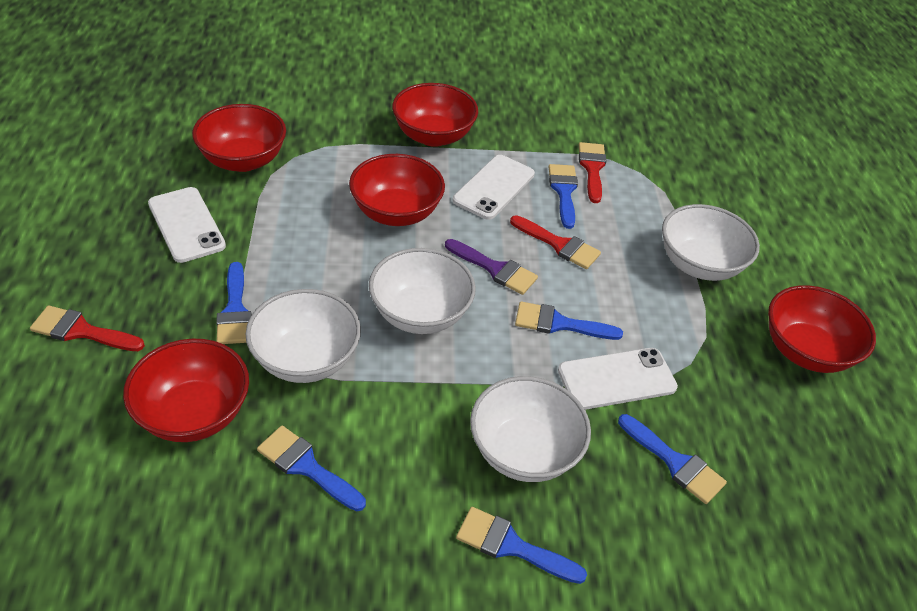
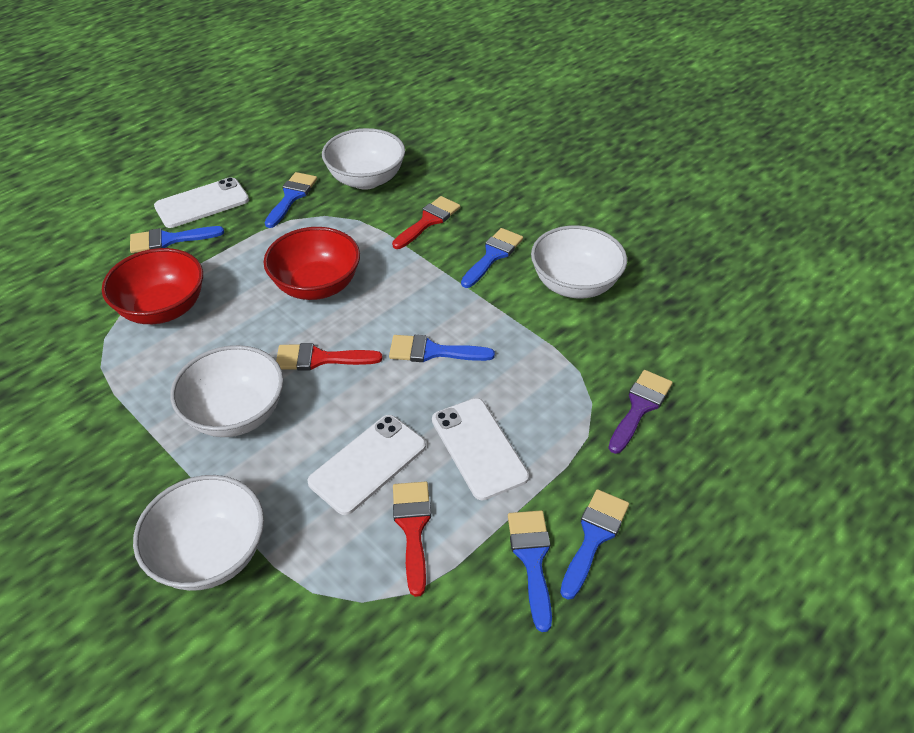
red bowl: 5 -> 2

